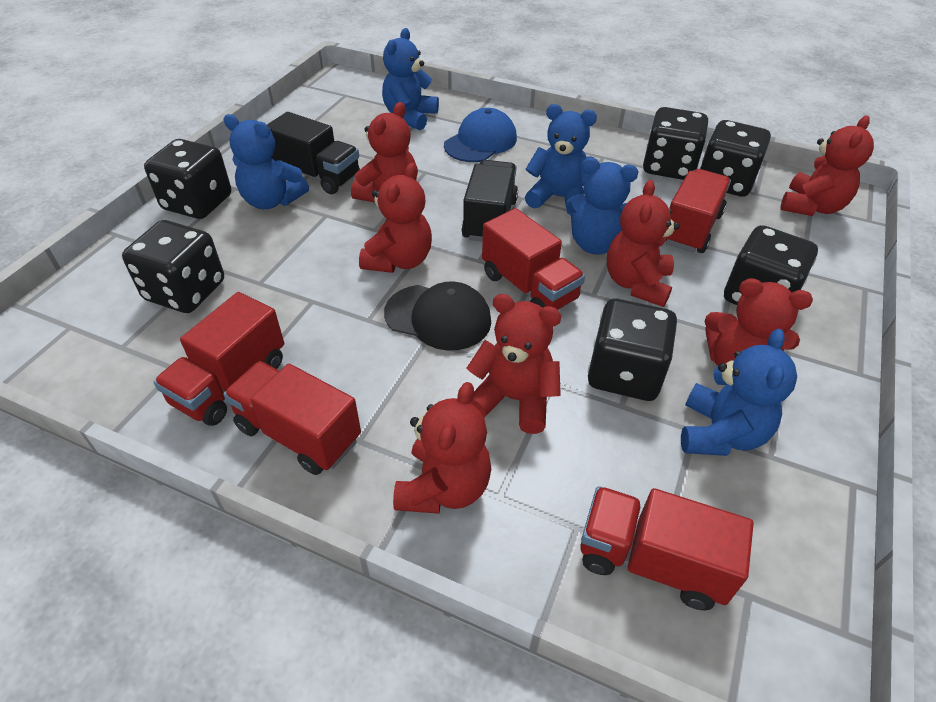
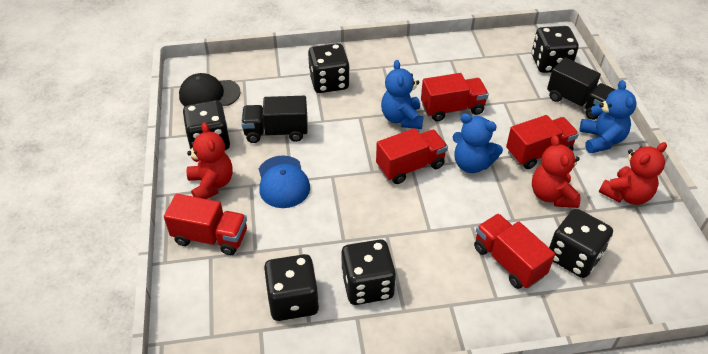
blue teddy bear: 5 -> 3
red teddy bear: 7 -> 3

